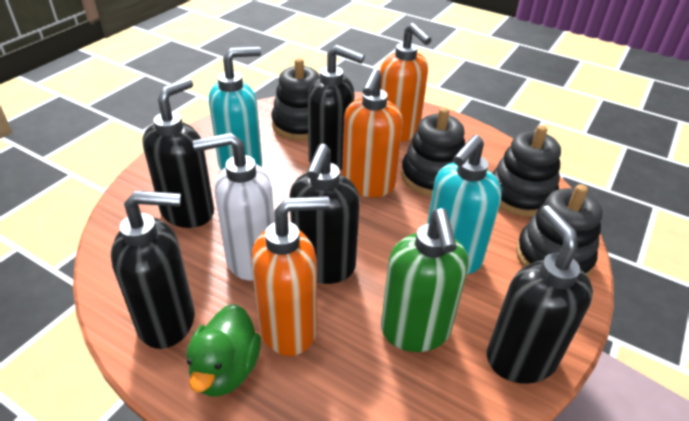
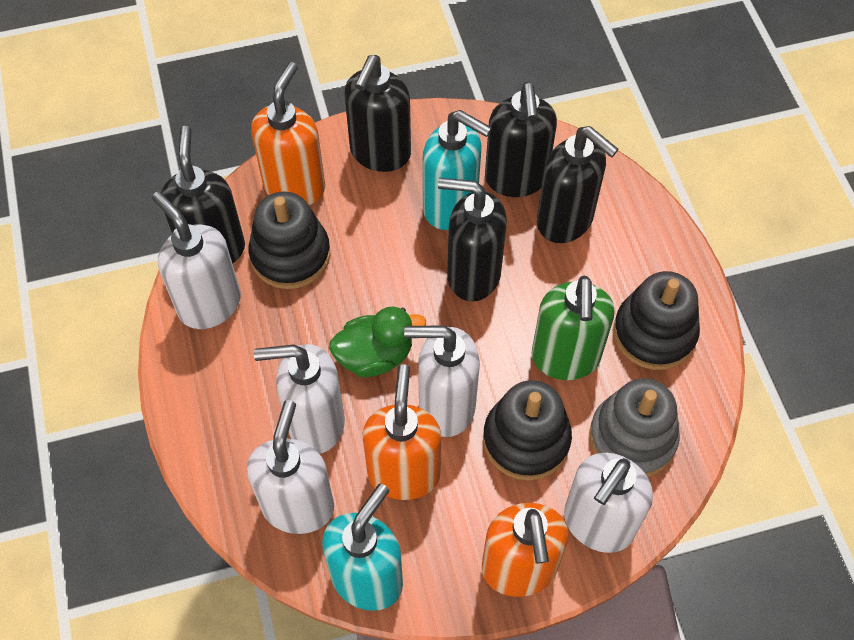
black stacking toy: 4 -> 3
grey stacking toy: 0 -> 1
white soap dispenser: 1 -> 5

